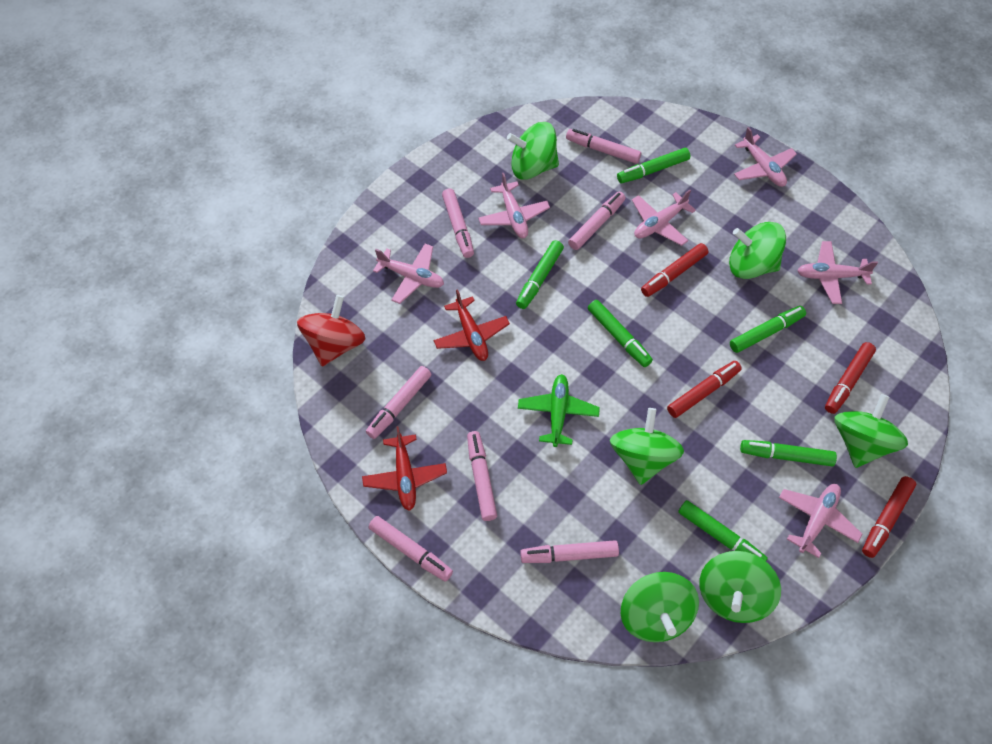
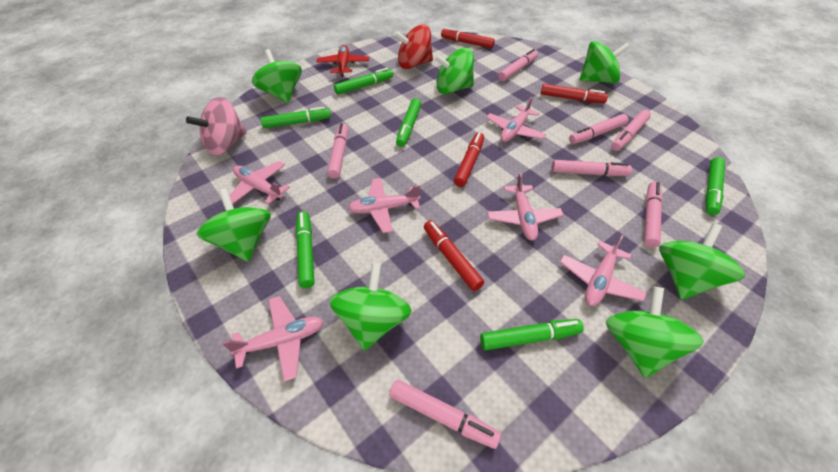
green plane: 1 -> 0
green spinning top: 6 -> 7
pink spinning top: 0 -> 1
red plane: 2 -> 1

